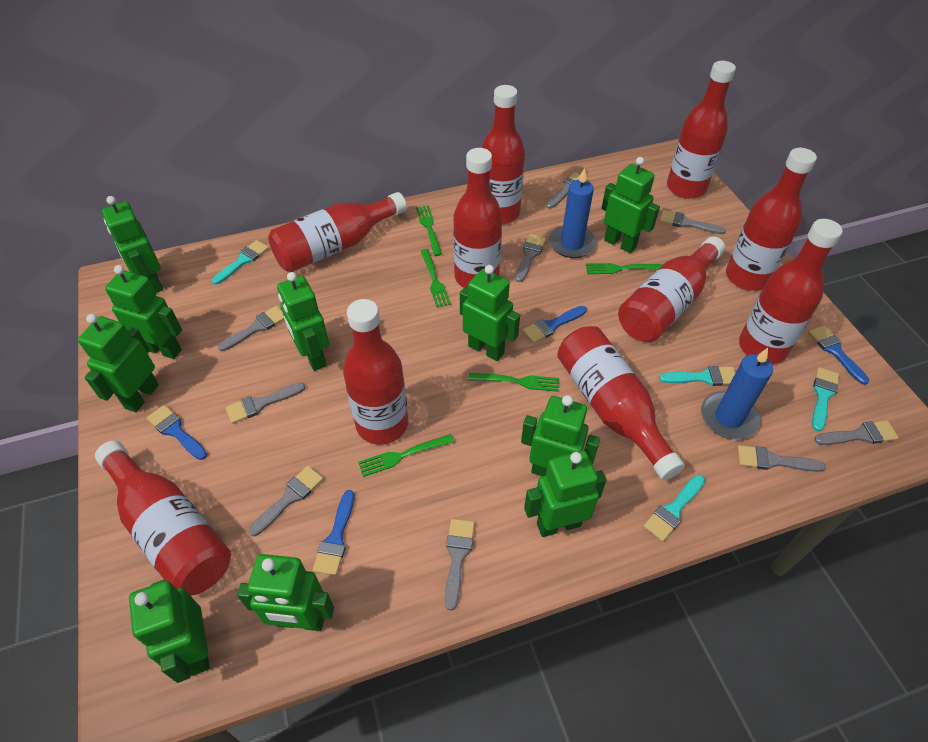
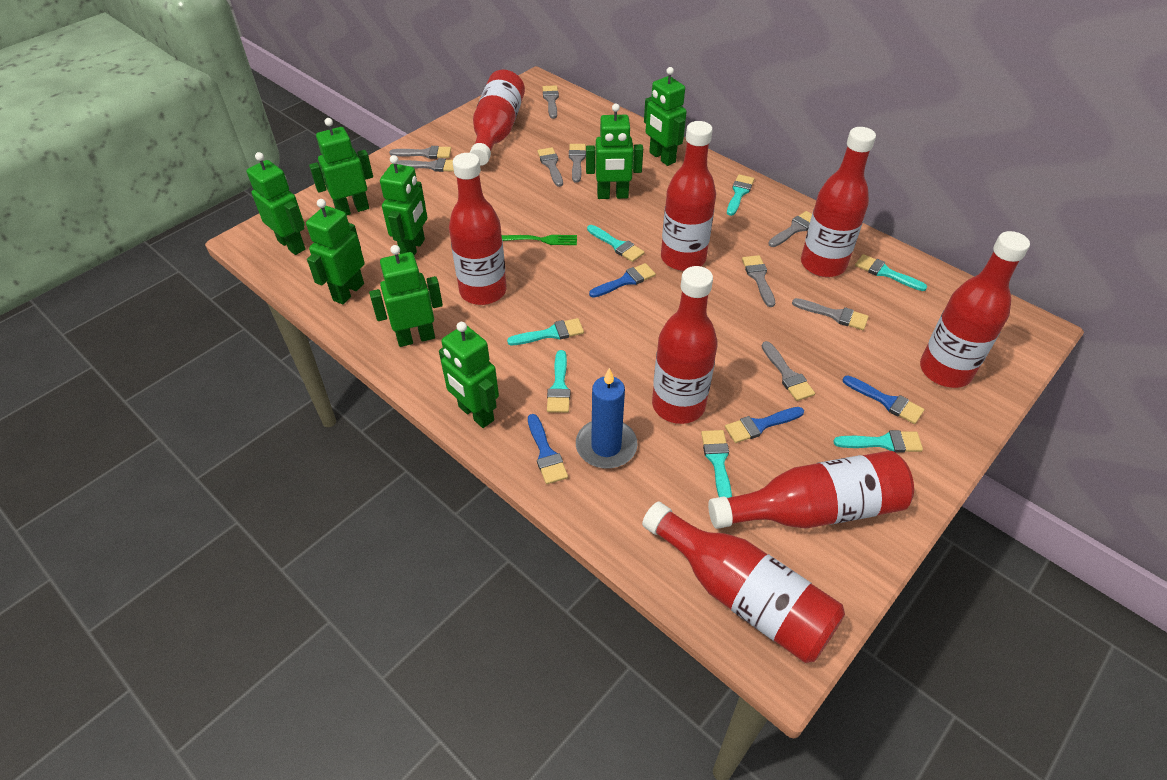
blue candle: 2 -> 1
green fork: 5 -> 1
green robot: 10 -> 8
red bottle: 10 -> 8
turquoise brush: 4 -> 7

